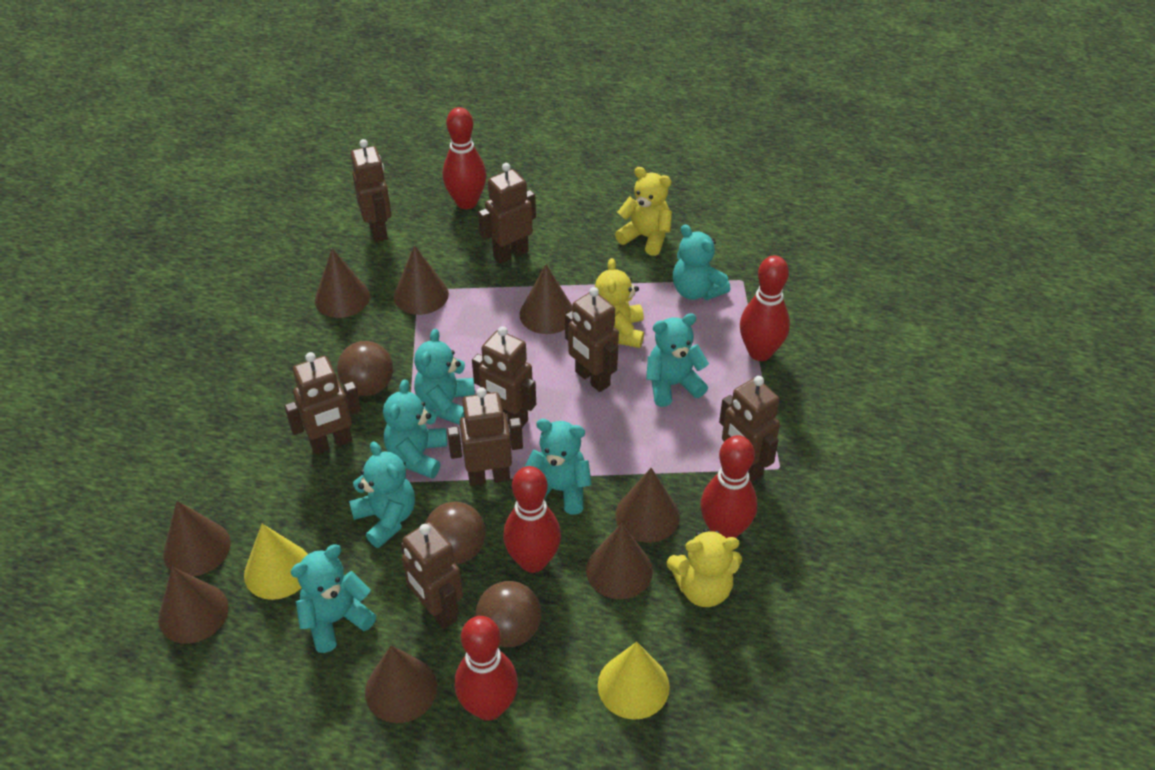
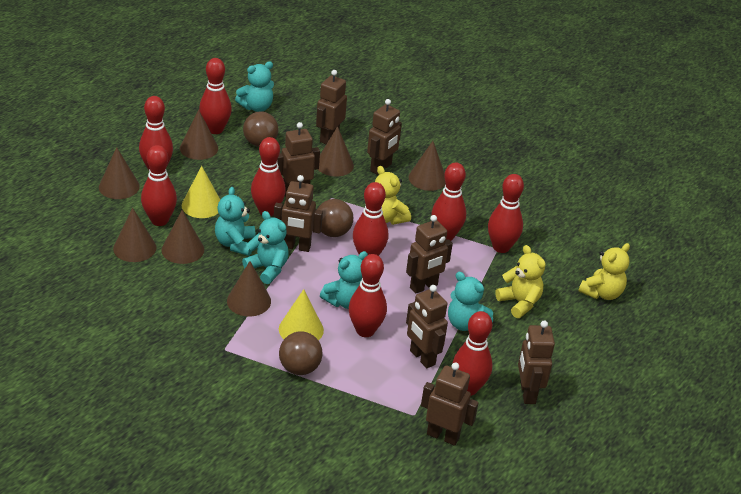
brown cone: 8 -> 7
red bowling pin: 5 -> 9
turquoise teddy bear: 7 -> 5

